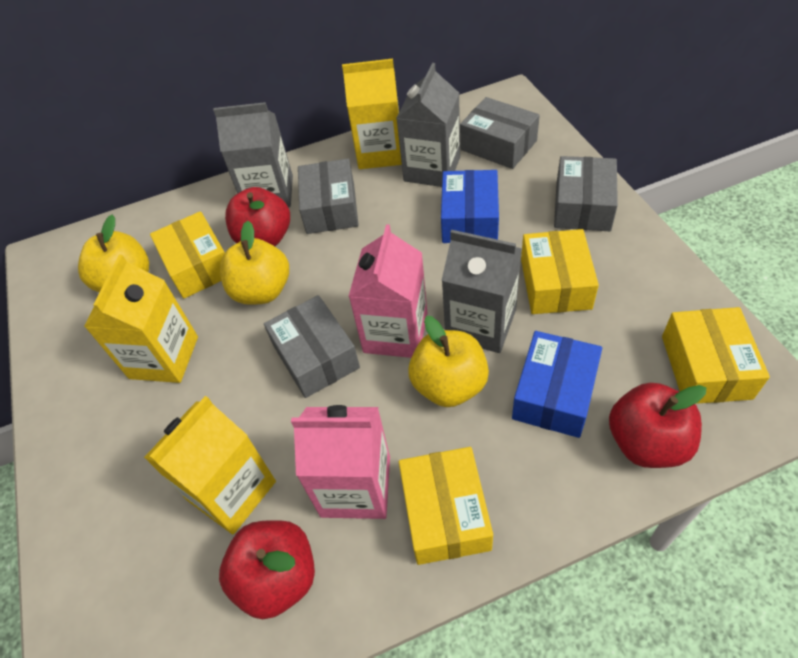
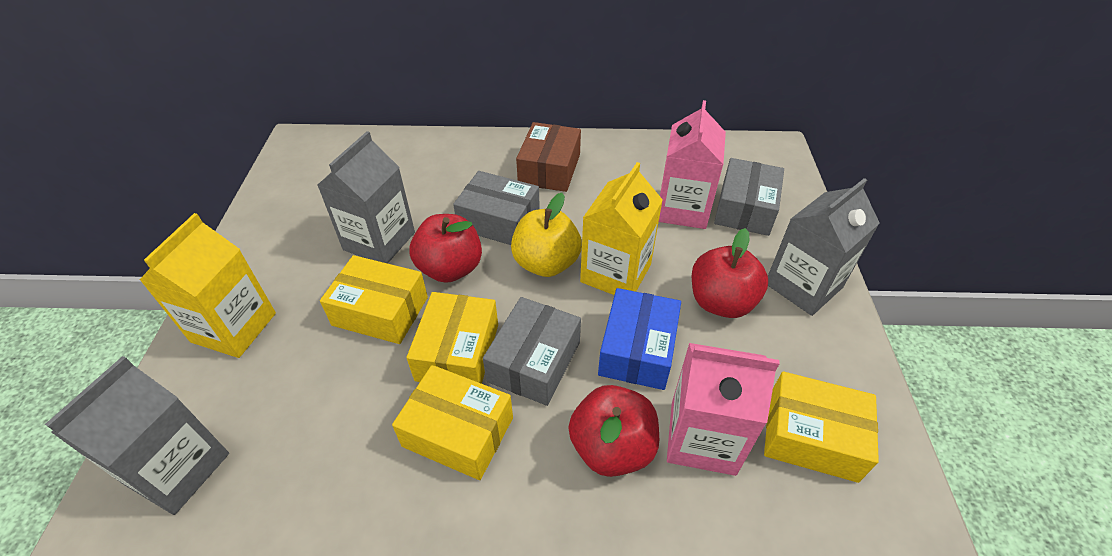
blue box: 2 -> 1
brown box: 0 -> 1
grey box: 4 -> 3
yellow apple: 3 -> 1
yellow carton: 3 -> 2

